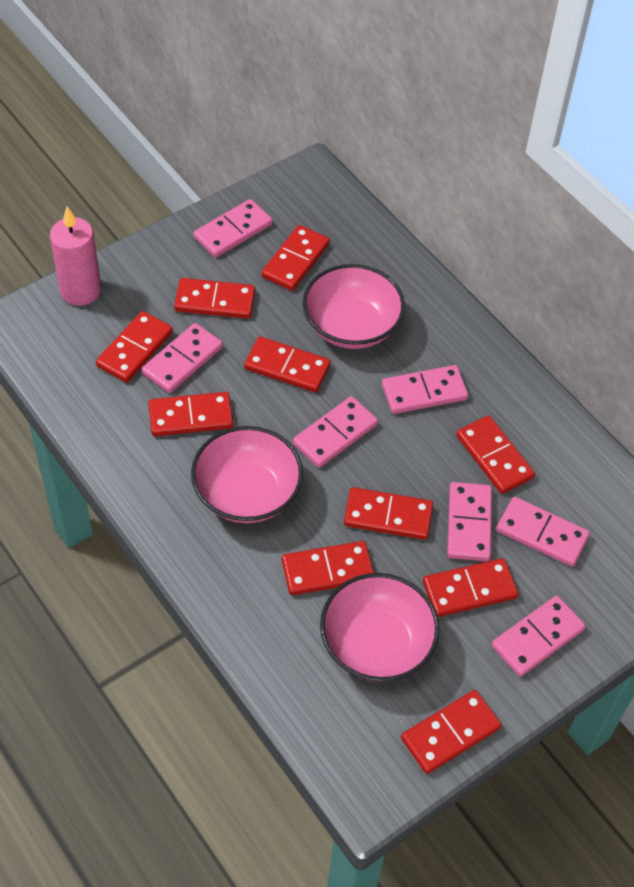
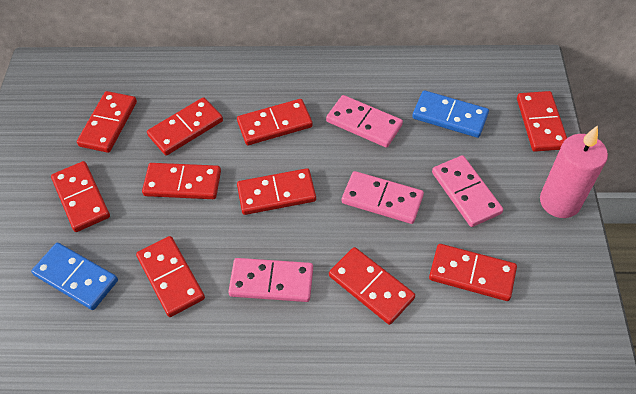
blue domino: 0 -> 2
pink bowl: 3 -> 0
pink domino: 7 -> 4

